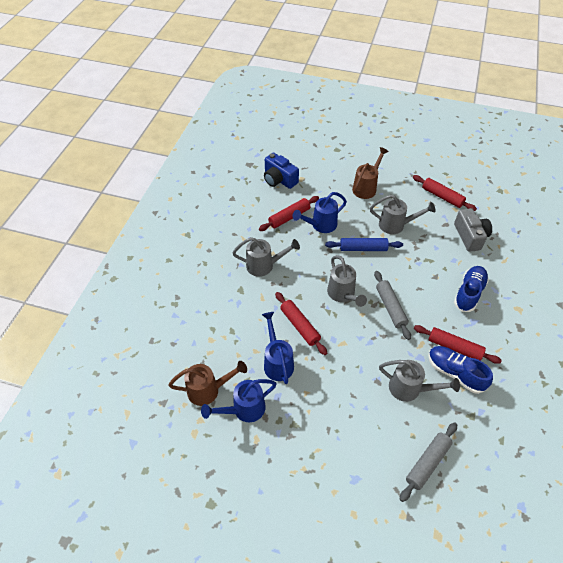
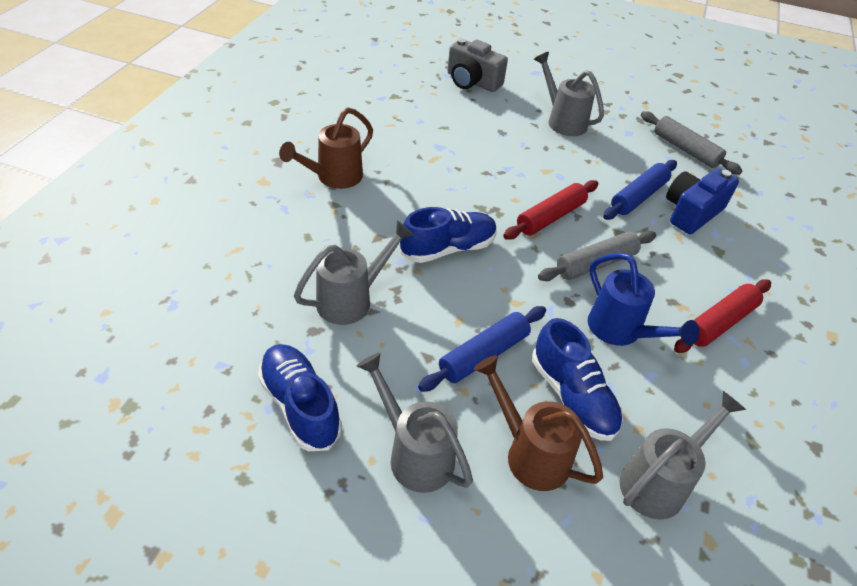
blue rolling pin: 1 -> 2
blue shoe: 2 -> 3
blue watering can: 3 -> 1
red rolling pin: 4 -> 2

